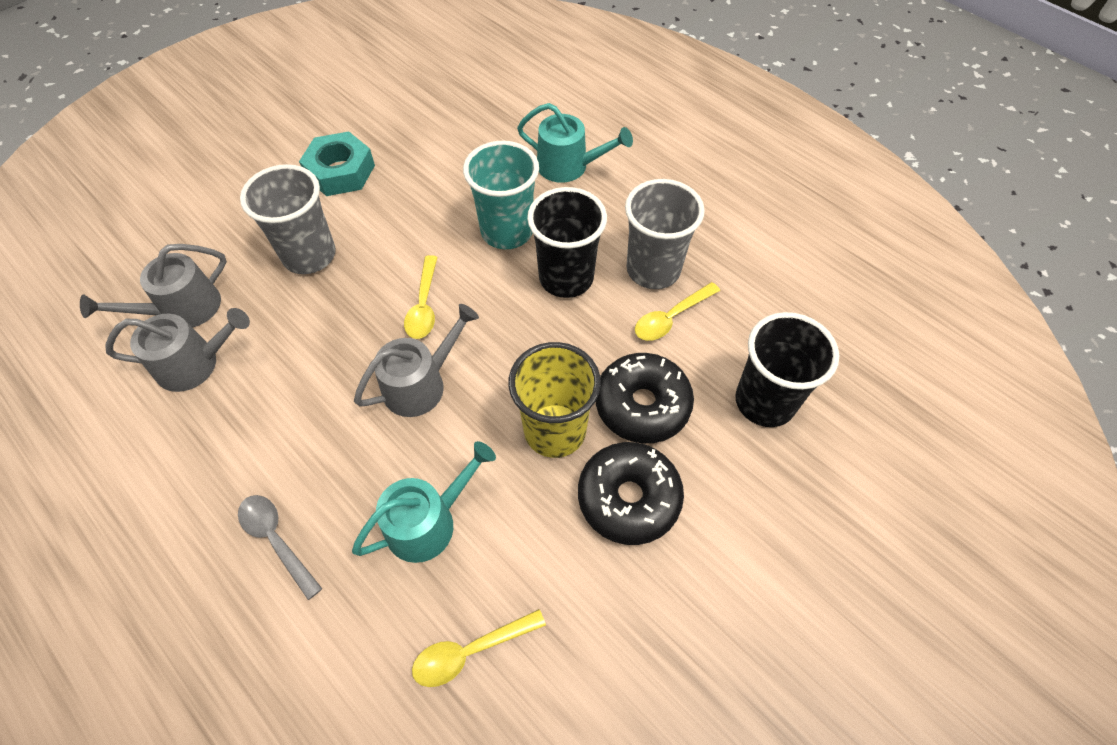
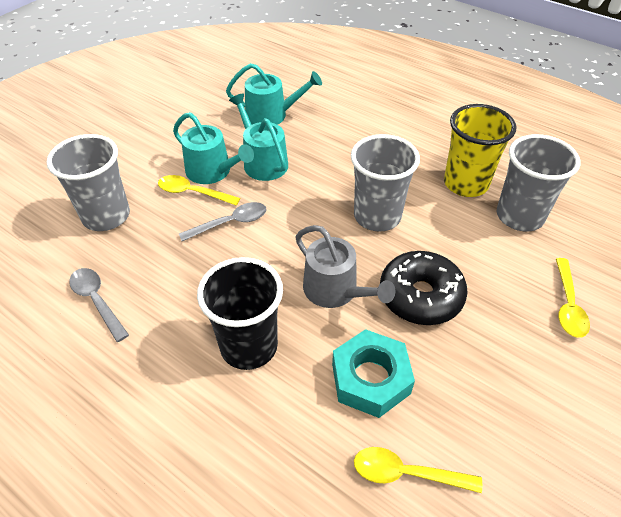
black cup: 2 -> 1
black donut: 2 -> 1
grey cup: 2 -> 3
grey spoon: 1 -> 2
grey watering can: 3 -> 1
turquoise cup: 1 -> 0
turquoise watering can: 2 -> 3

